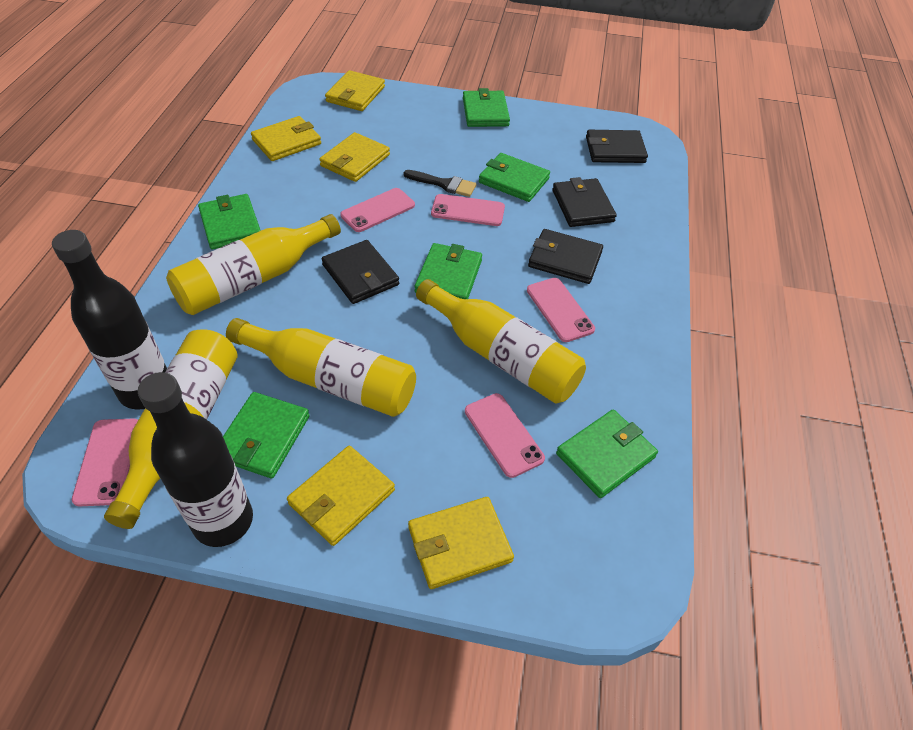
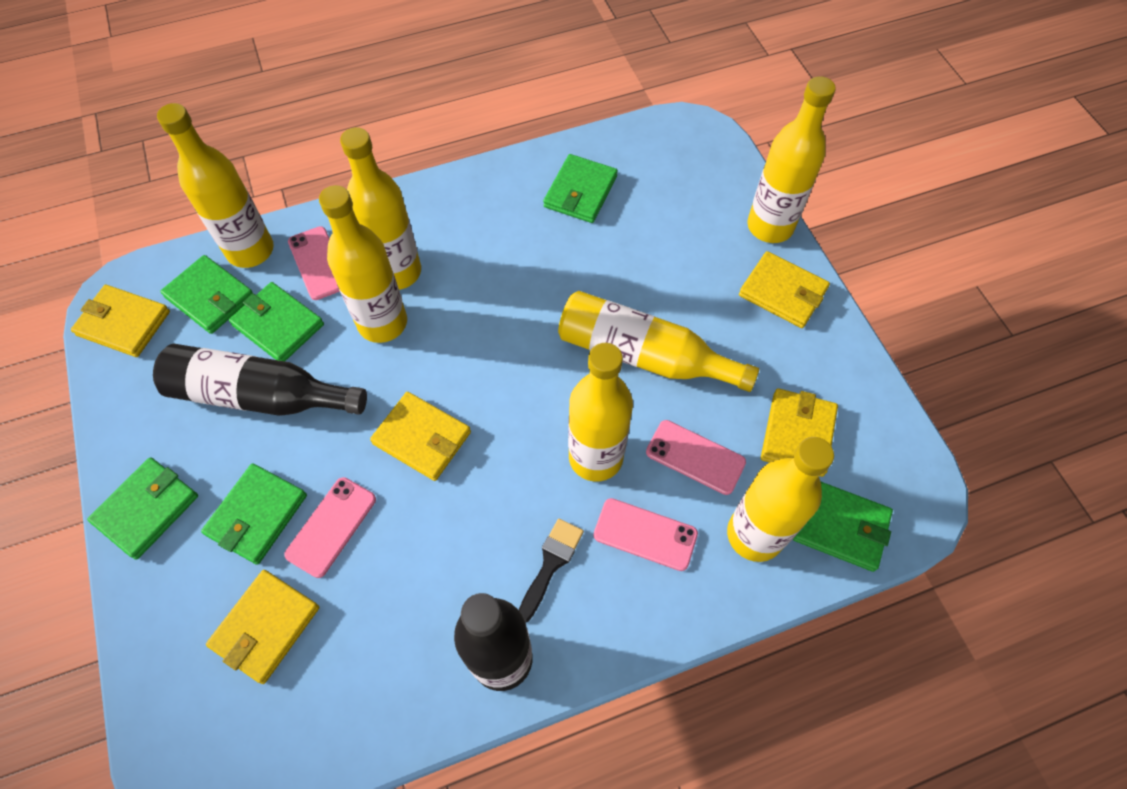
black wallet: 4 -> 0
pink phone: 5 -> 4
yellow bottle: 4 -> 7

